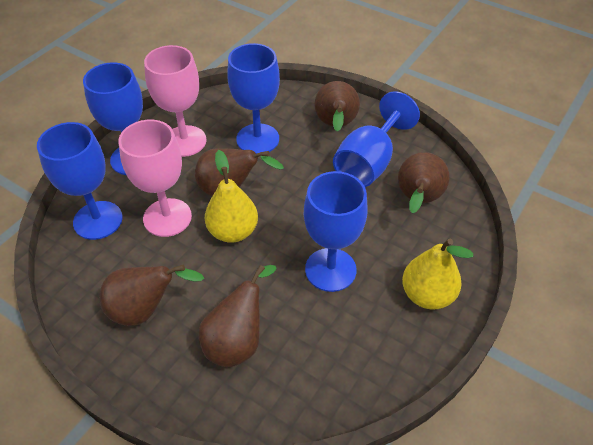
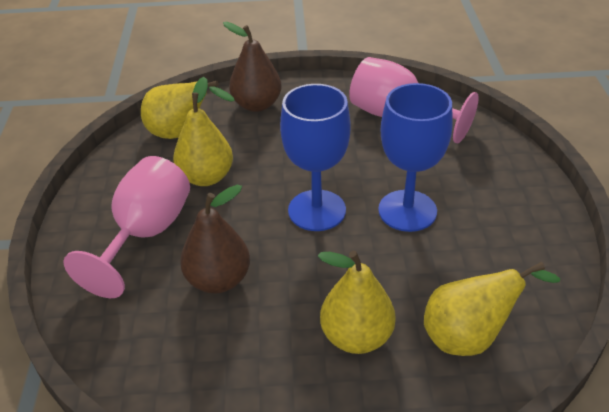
blue goblet: 5 -> 2
brown pear: 5 -> 2
yellow pear: 2 -> 4

